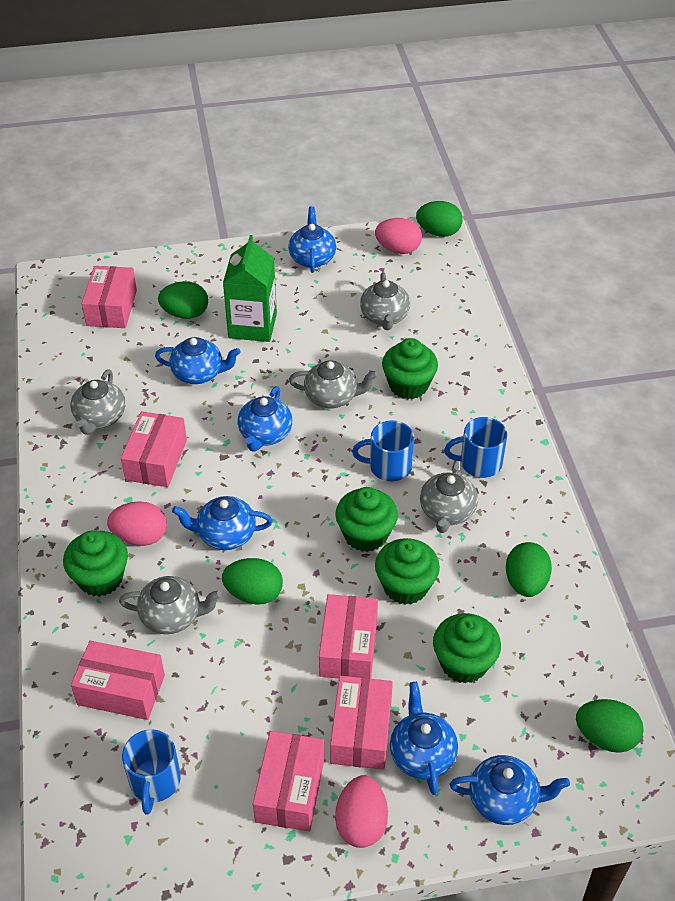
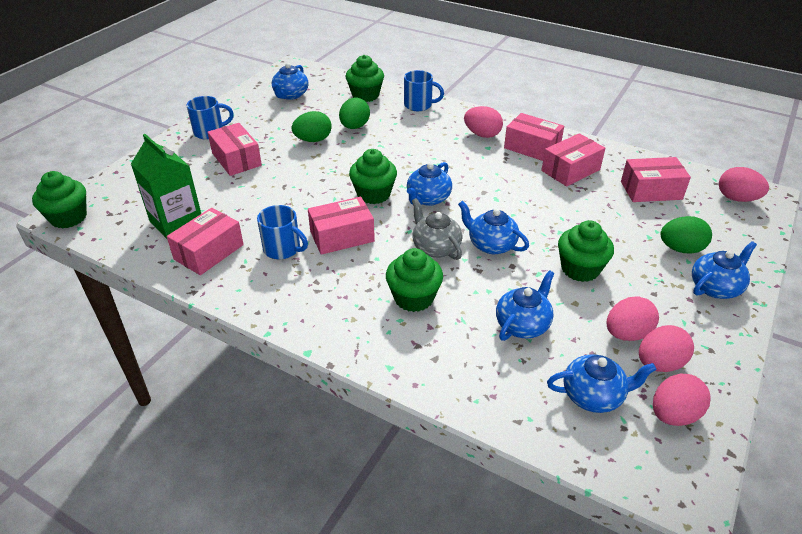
green egg: 5 -> 3
grey teapot: 5 -> 1
pink egg: 3 -> 5

